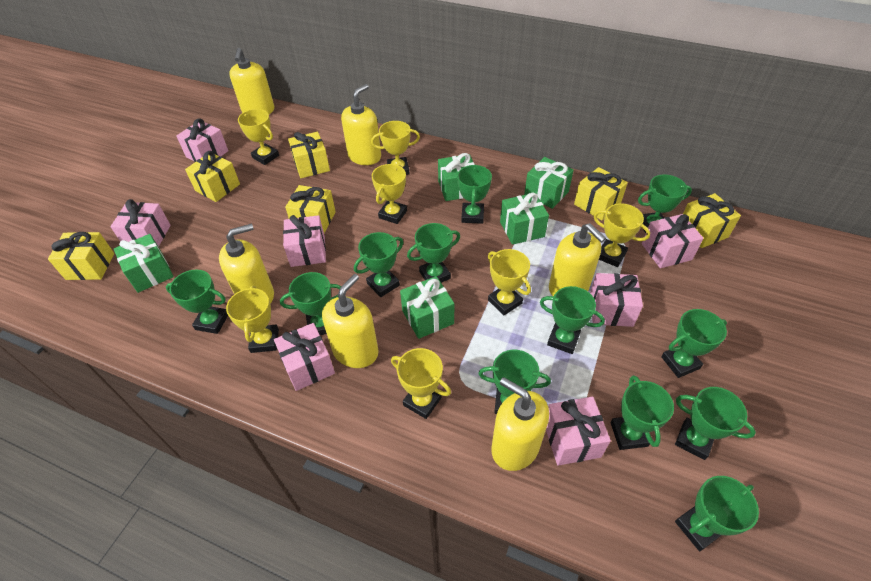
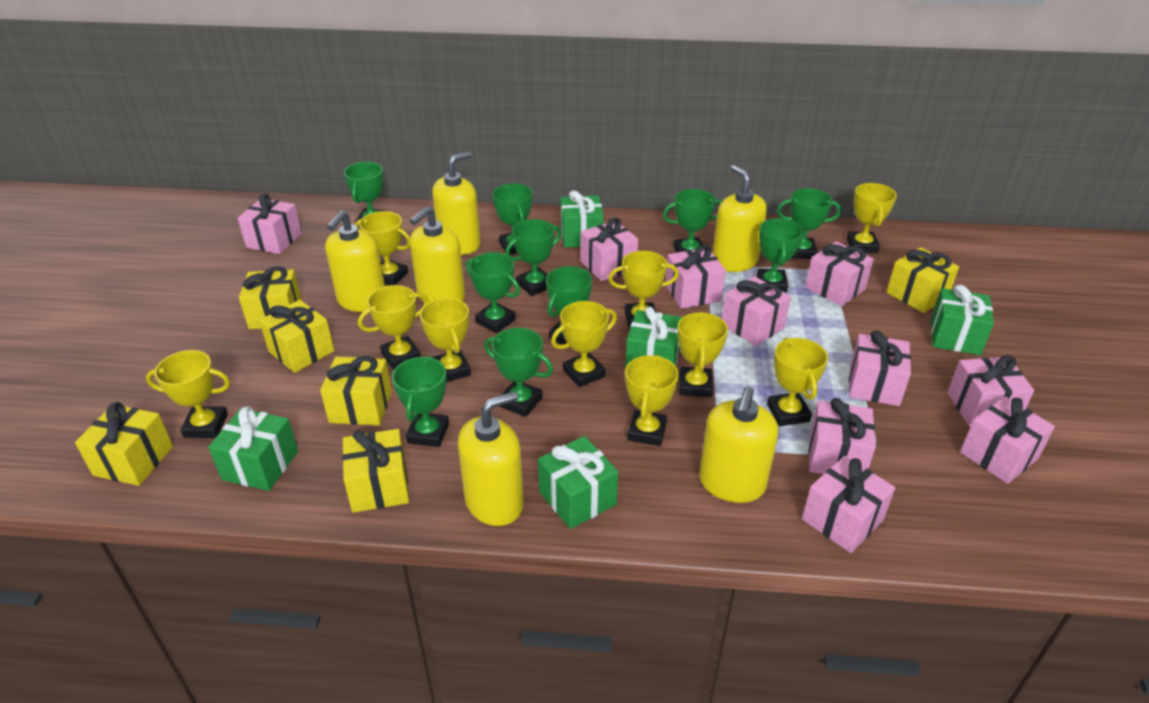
green trophy: 12 -> 10
pink gift: 7 -> 10
yellow trophy: 7 -> 10

